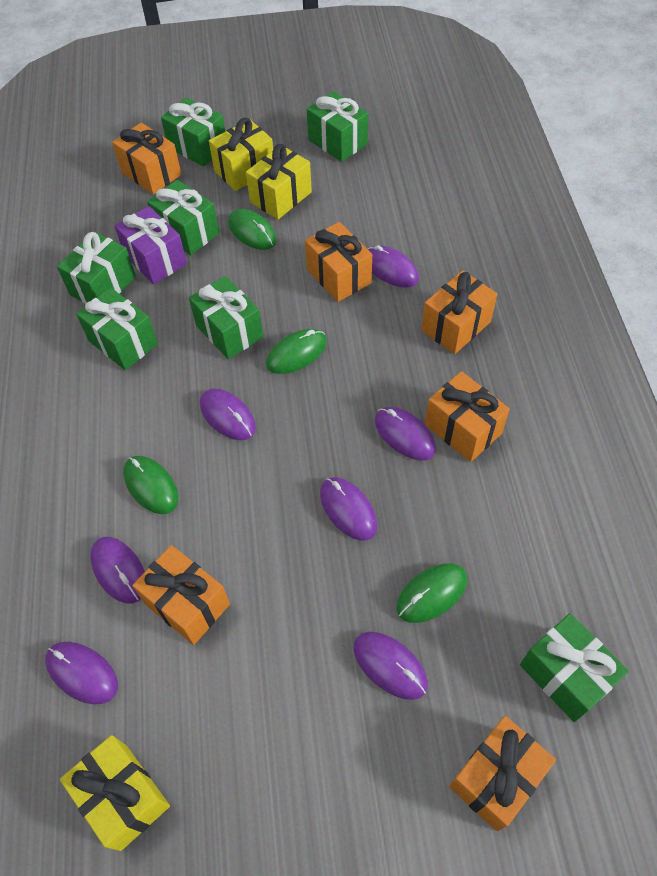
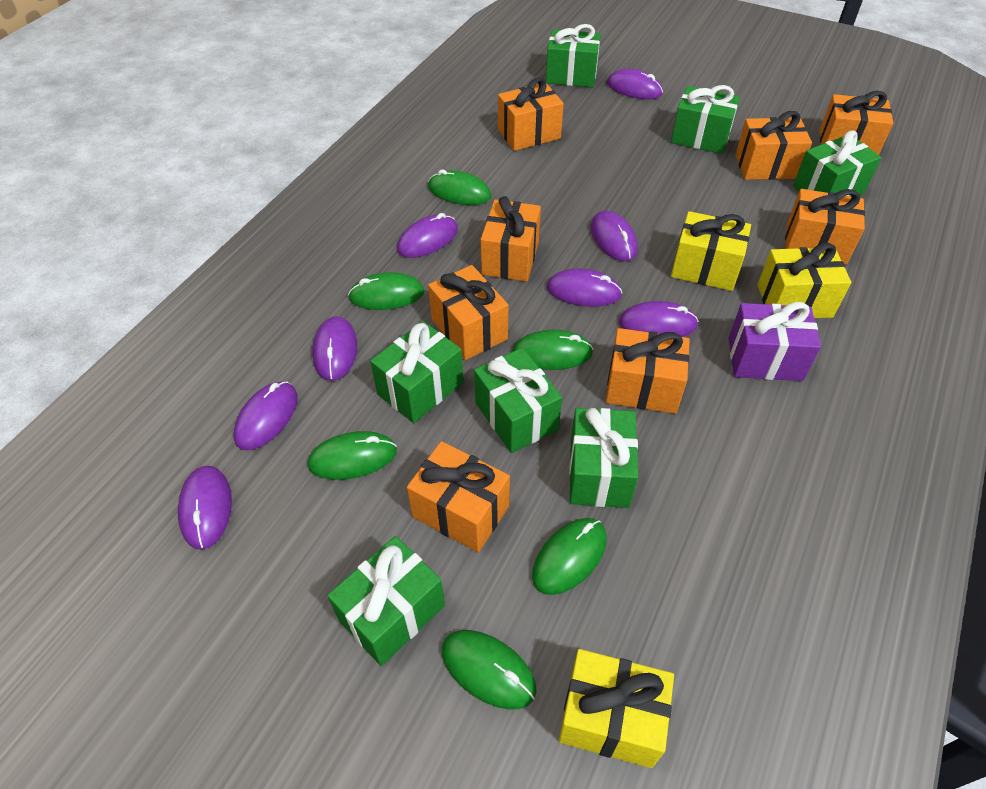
green mouse: 4 -> 6
orange gift: 6 -> 8
purple mouse: 7 -> 8

